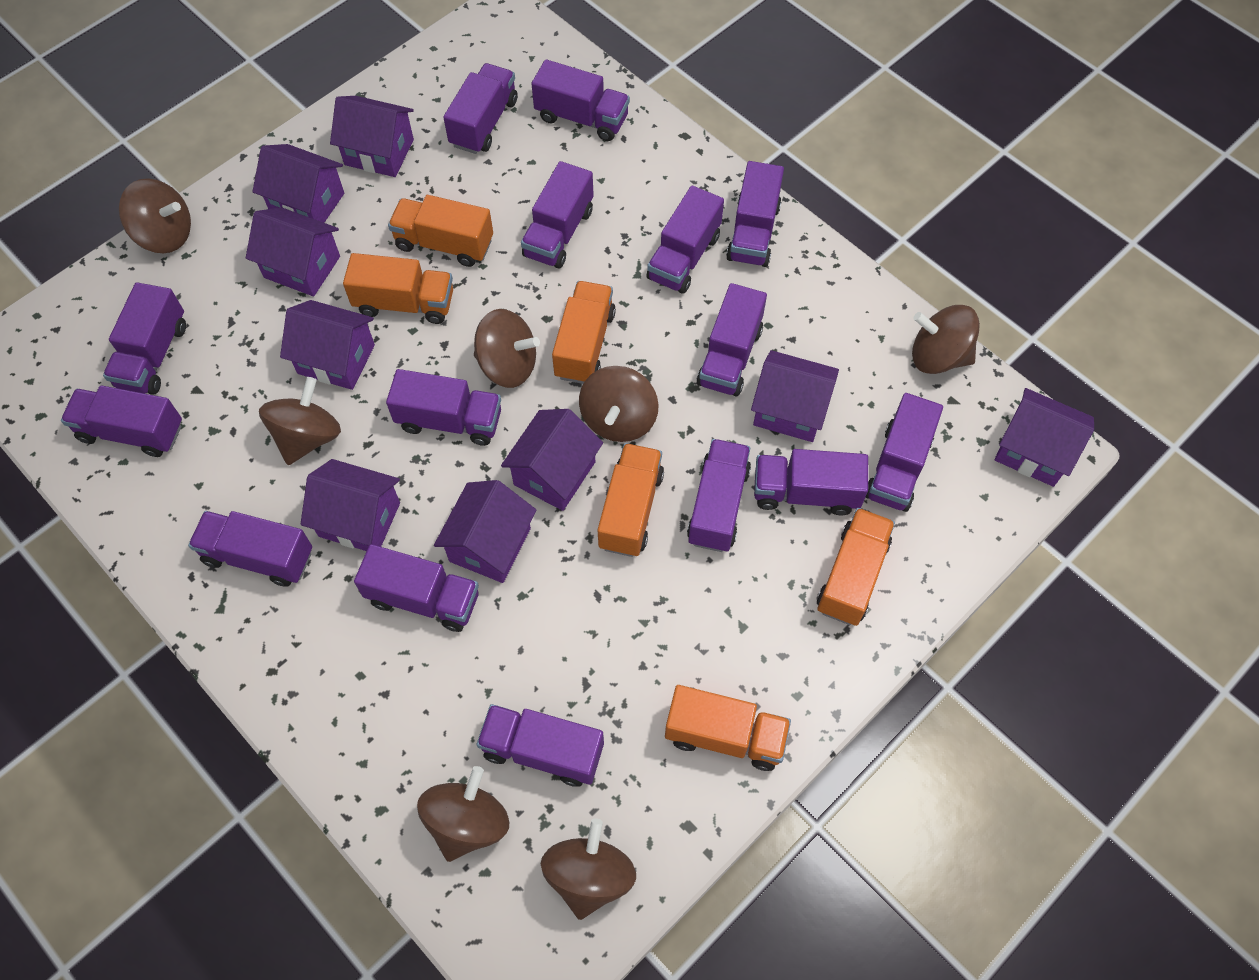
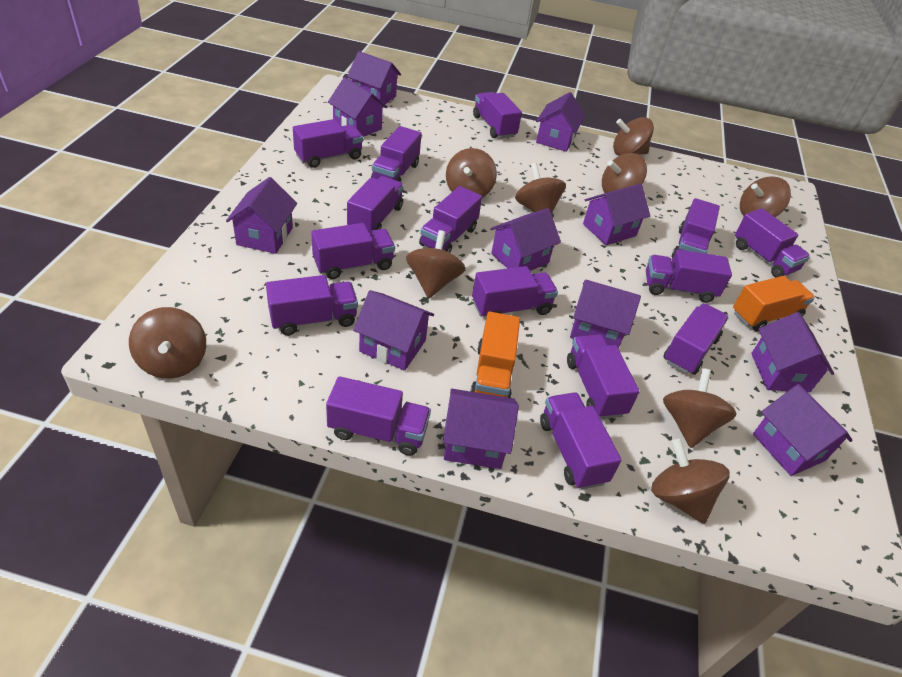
brown spinning top: 7 -> 9
orange truck: 6 -> 2
purple house: 9 -> 11

